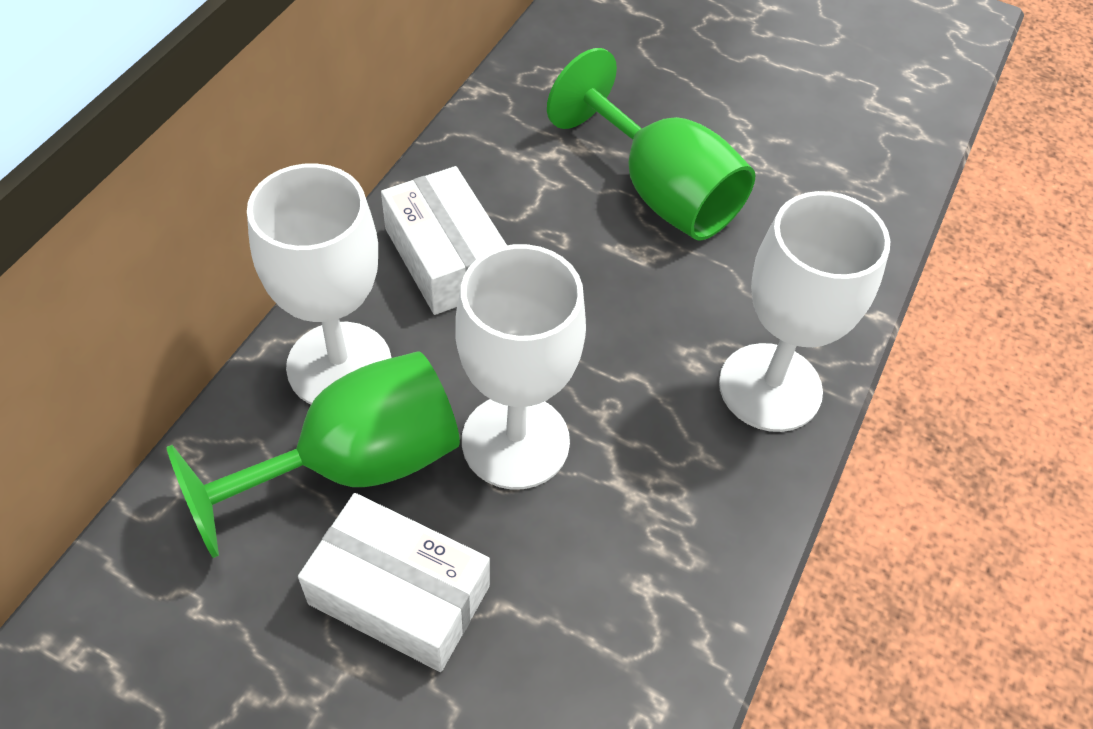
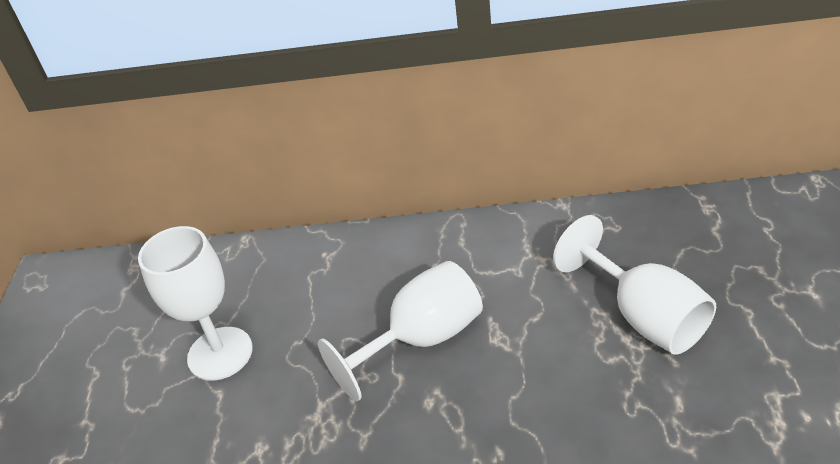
green goblet: 2 -> 0
white box: 2 -> 0

